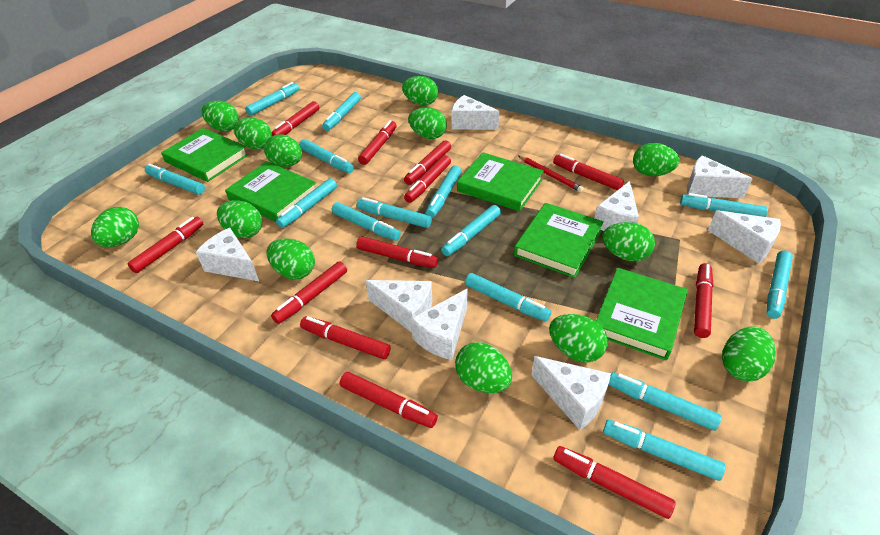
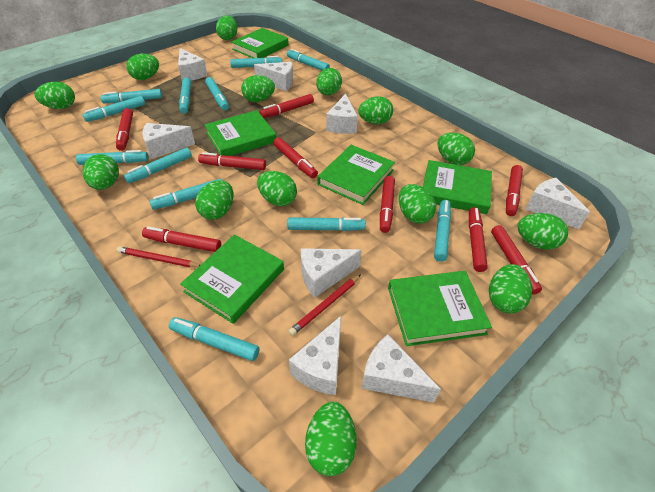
green book: 5 -> 6
green egg: 13 -> 14
red marker: 12 -> 9
red pencil: 1 -> 2
turquoise marker: 14 -> 12

